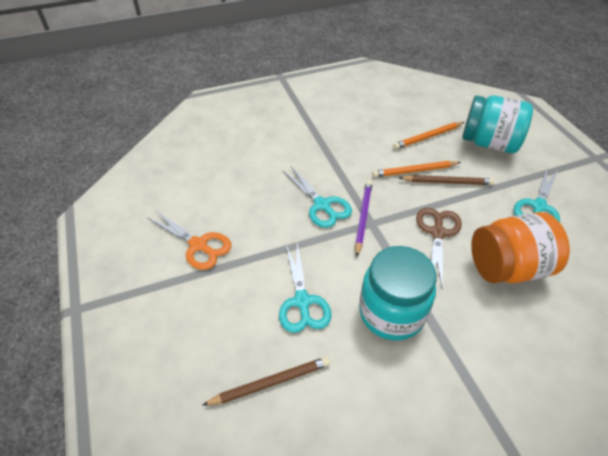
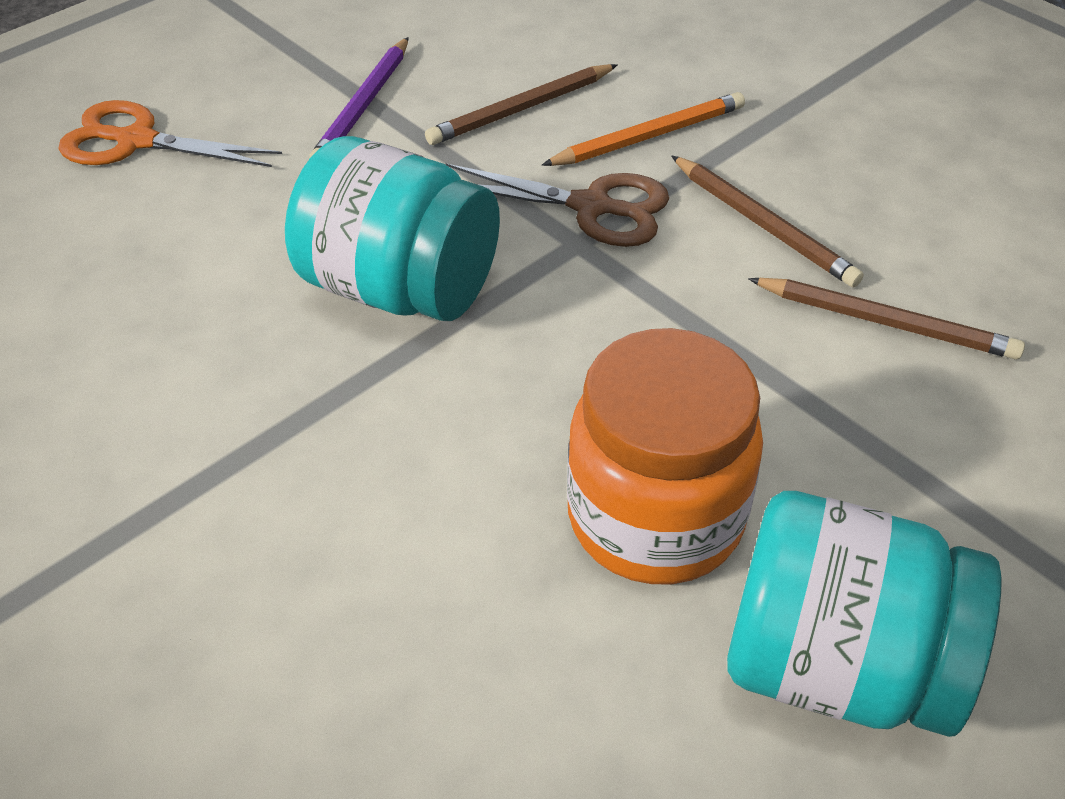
brown pencil: 2 -> 3
orange pencil: 2 -> 1
turquoise scissors: 3 -> 0

